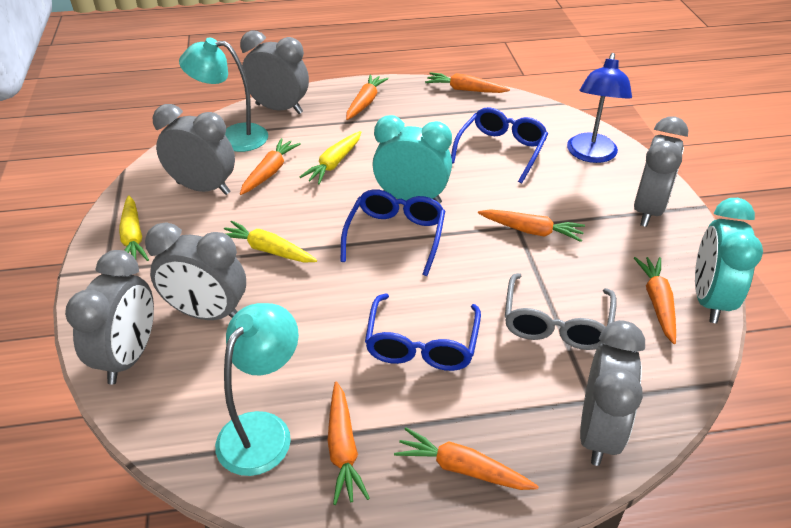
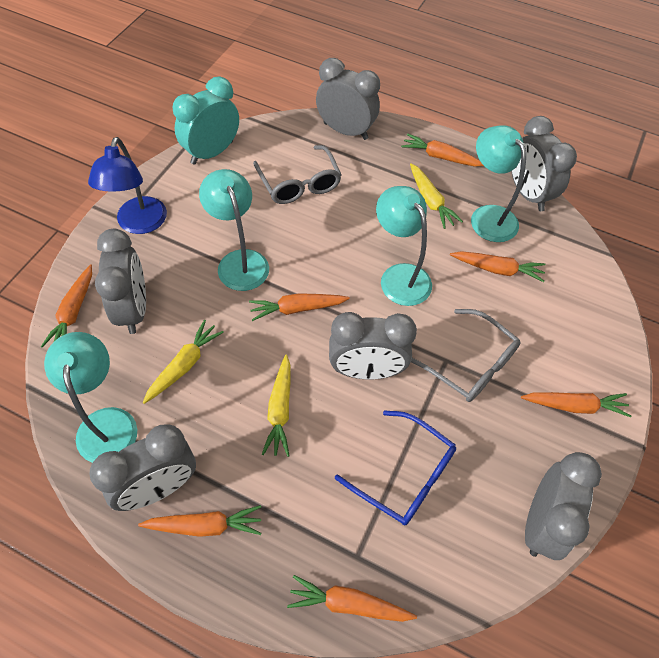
blue glasses: 3 -> 1
grey glasses: 1 -> 2
turquoise clock: 2 -> 1
turquoise lamp: 2 -> 4

